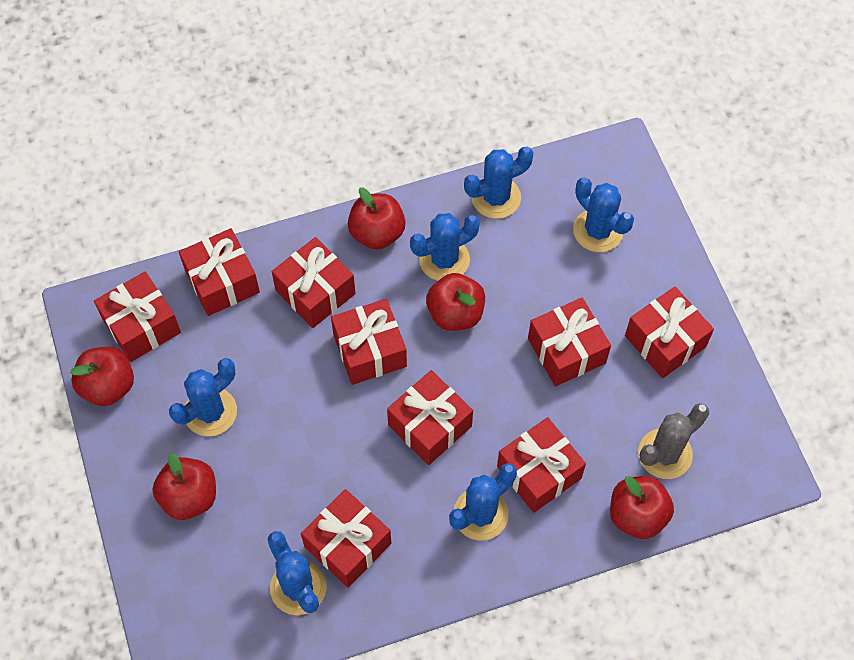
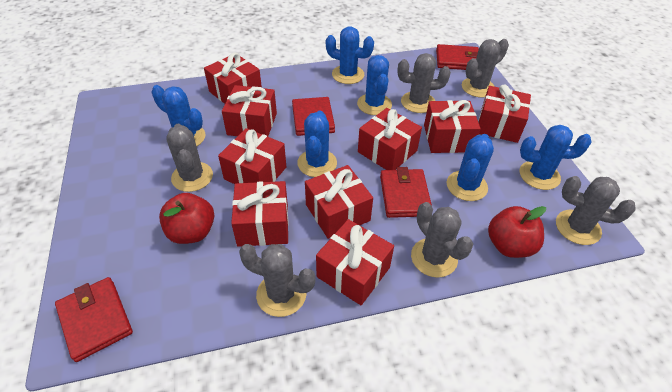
grey cactus: 1 -> 6
red apple: 5 -> 2
red wallet: 0 -> 4

